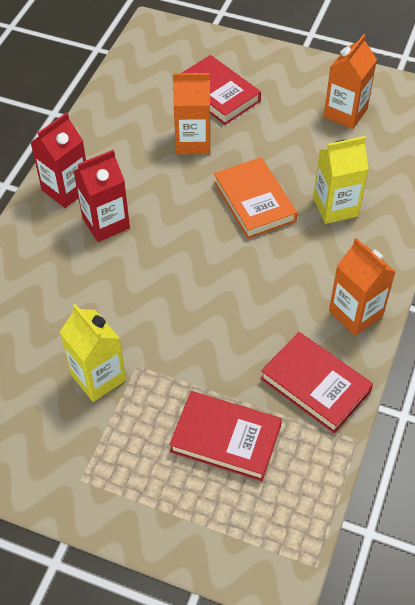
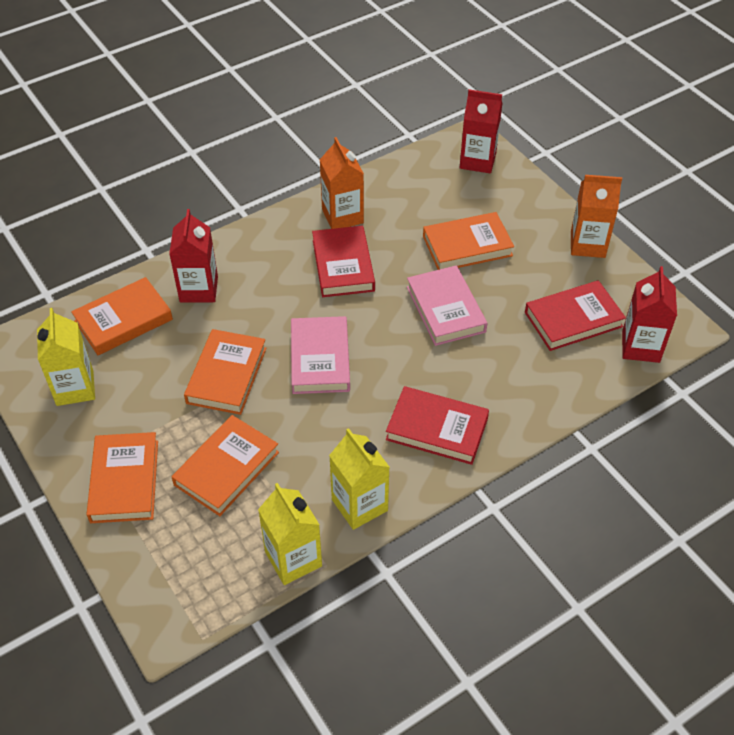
orange book: 1 -> 5
orange carton: 3 -> 2
pink book: 0 -> 2
red carton: 2 -> 3
yellow carton: 2 -> 3

